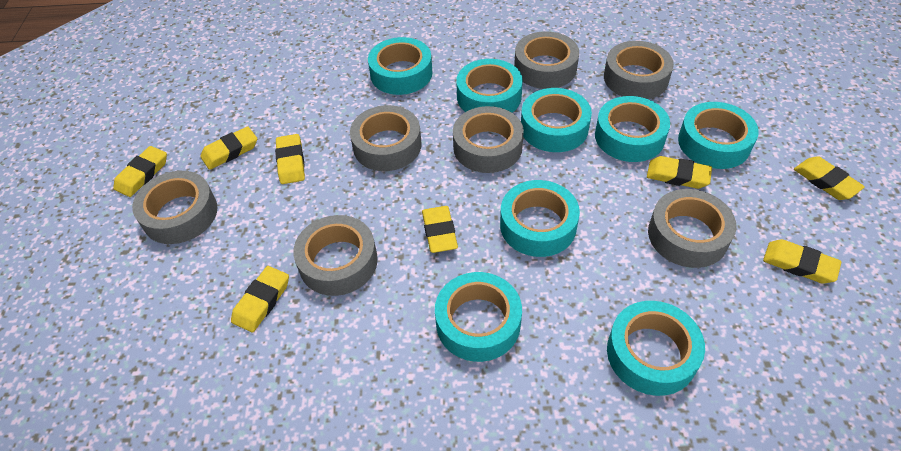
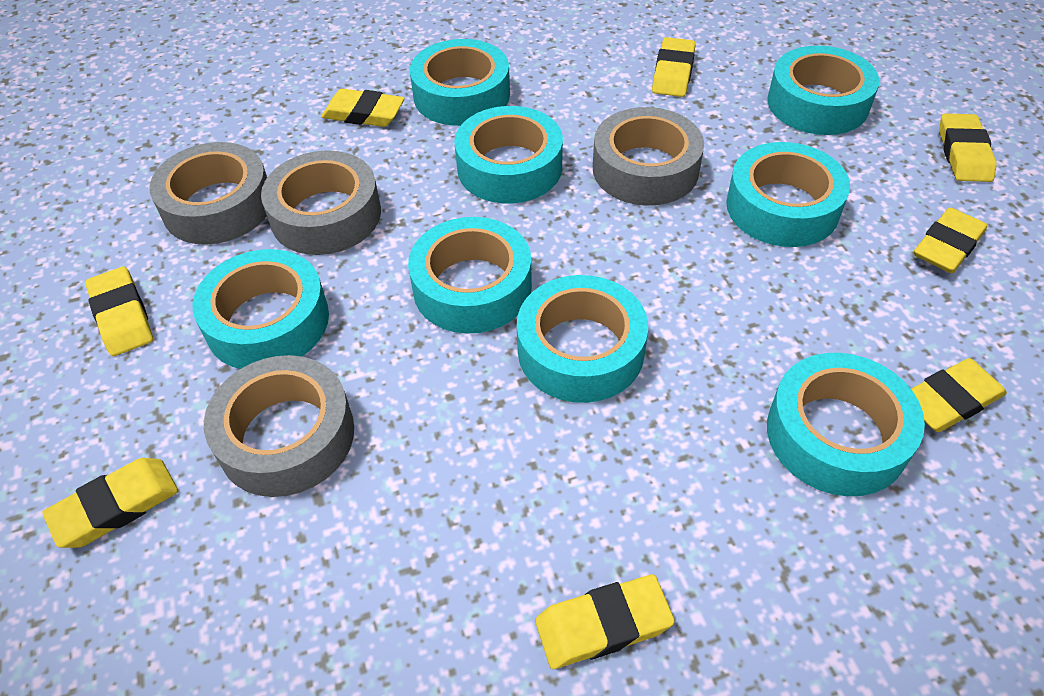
grey tape: 7 -> 4

